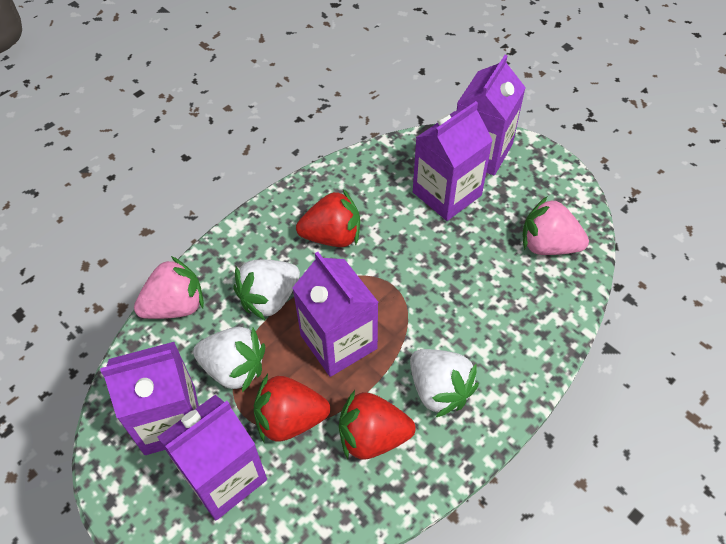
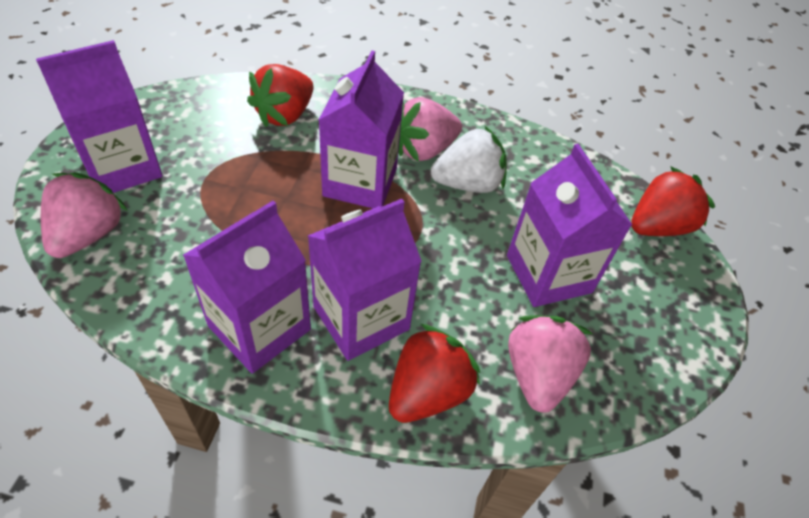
pink strawberry: 2 -> 3
white strawberry: 3 -> 1

